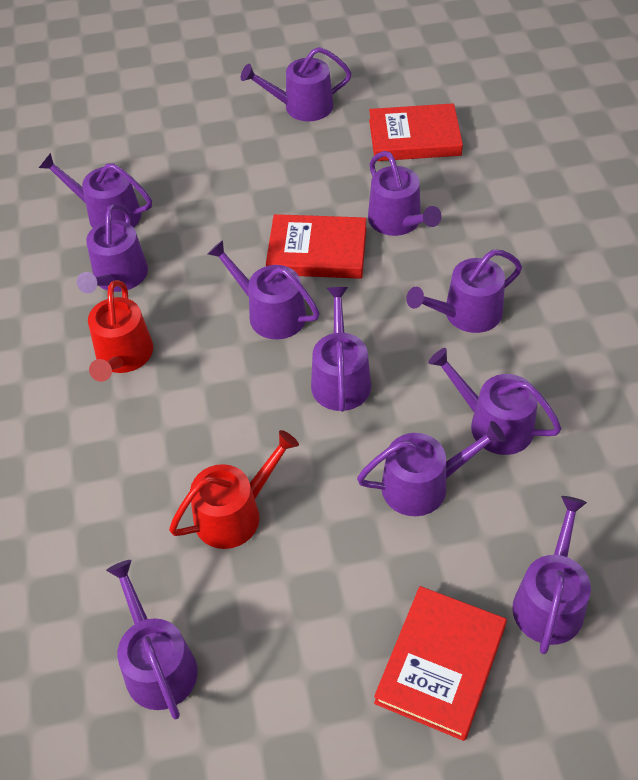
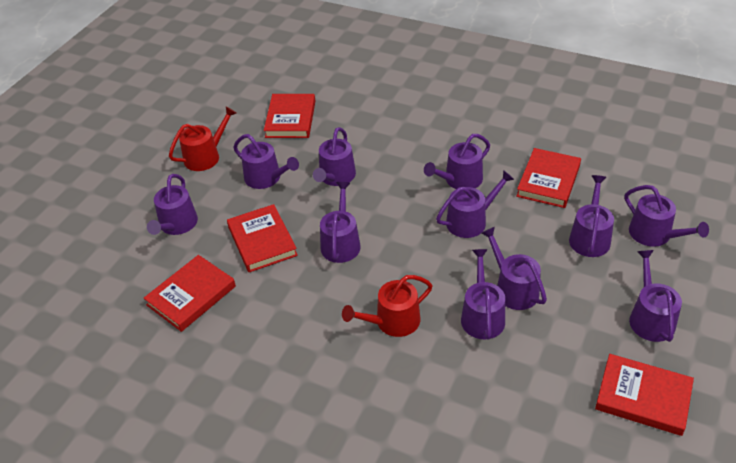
red book: 3 -> 5

